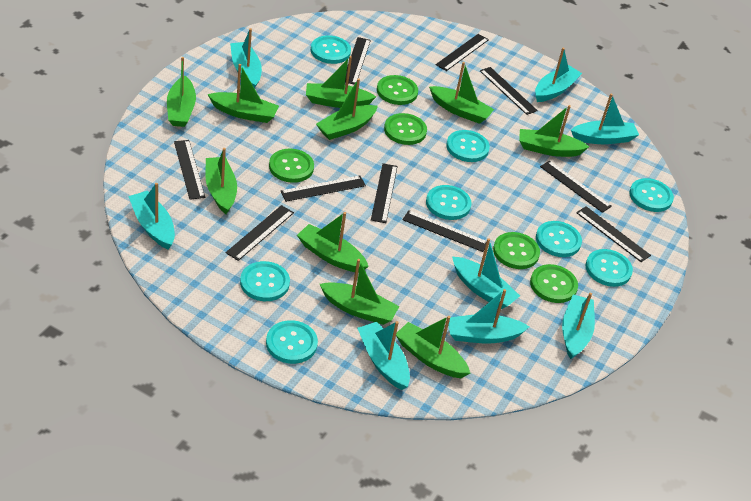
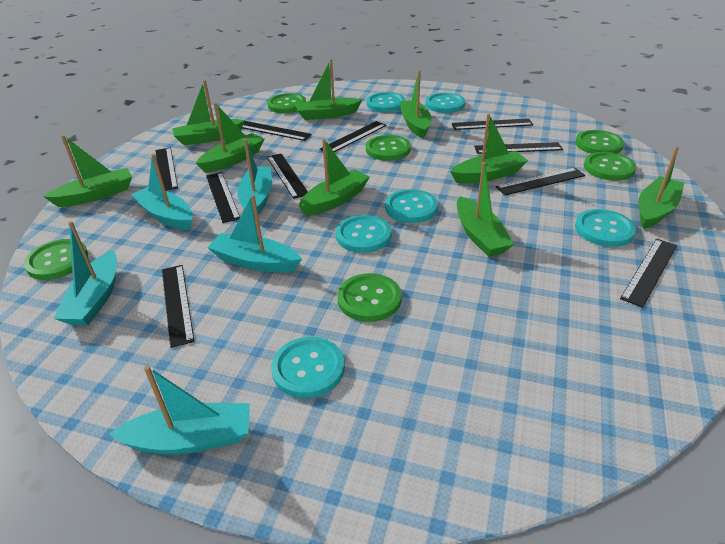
green boat: 10 -> 9
green button: 5 -> 6
turquoise boat: 8 -> 5
turquoise button: 8 -> 6

